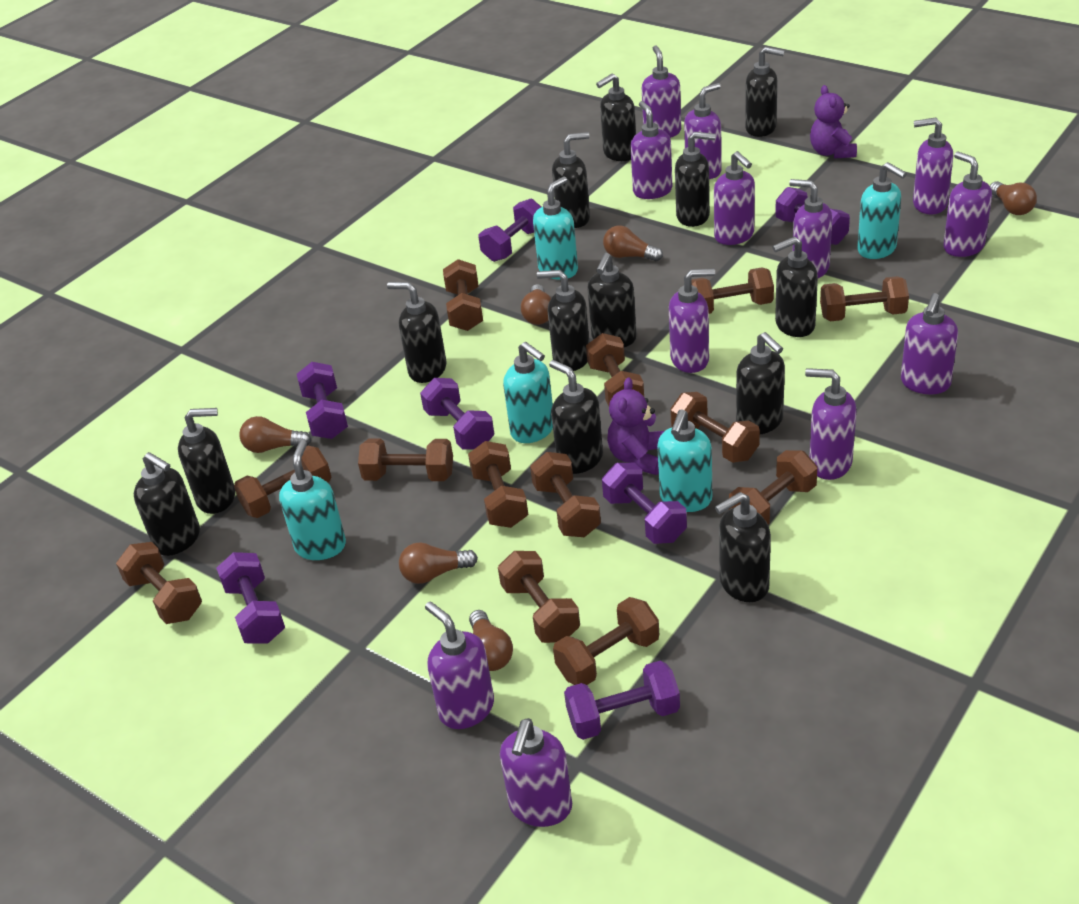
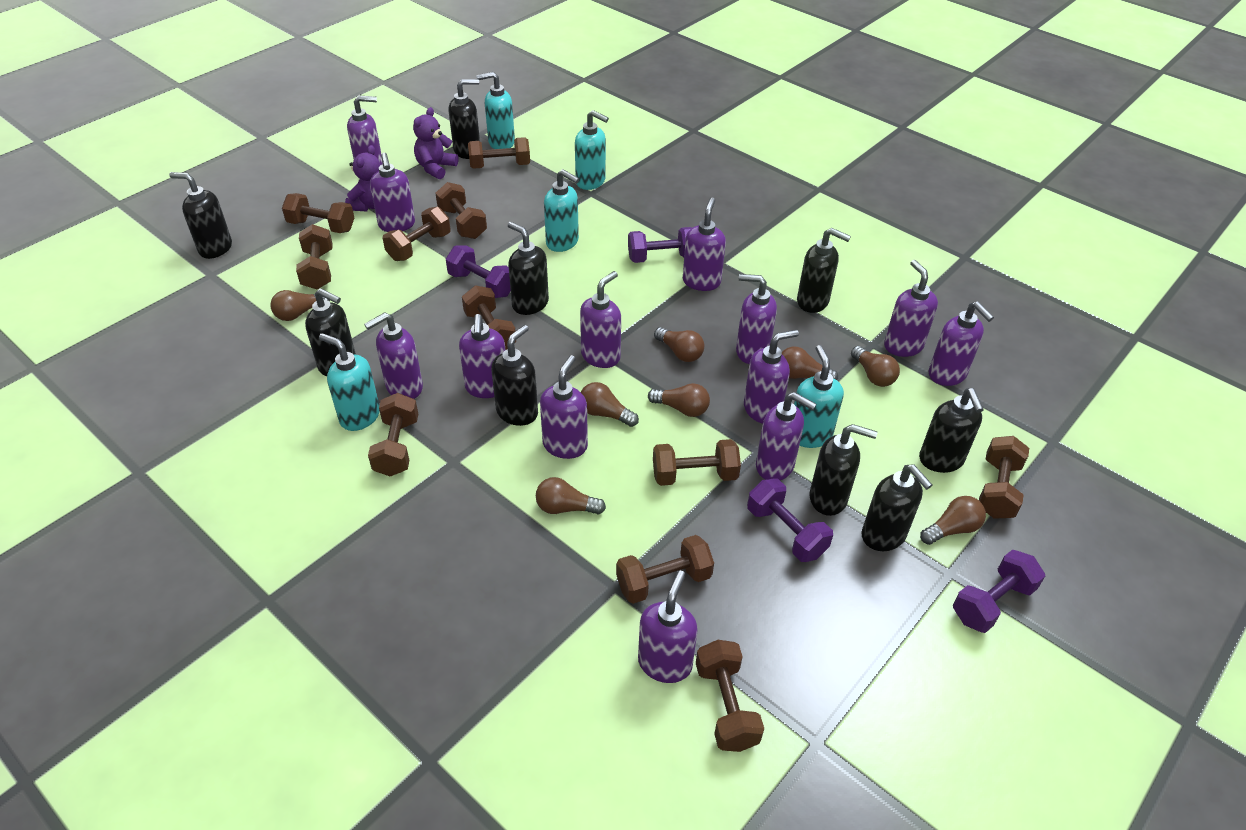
black soap dispenser: 13 -> 9
brown dumbbell: 13 -> 11
brown light bulb: 6 -> 8
purple dumbbell: 7 -> 4
purple soap dispenser: 12 -> 13

